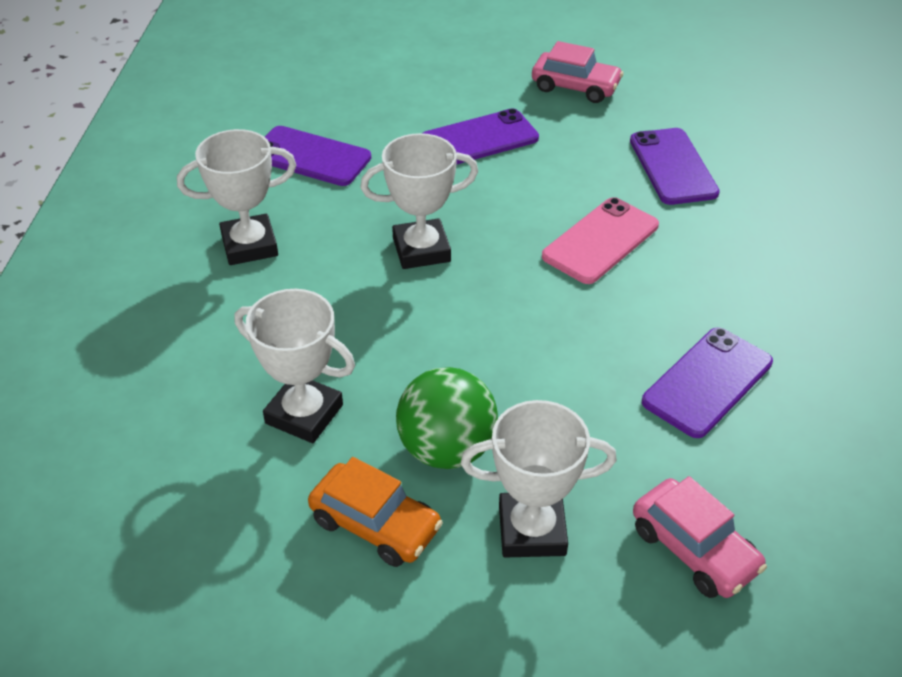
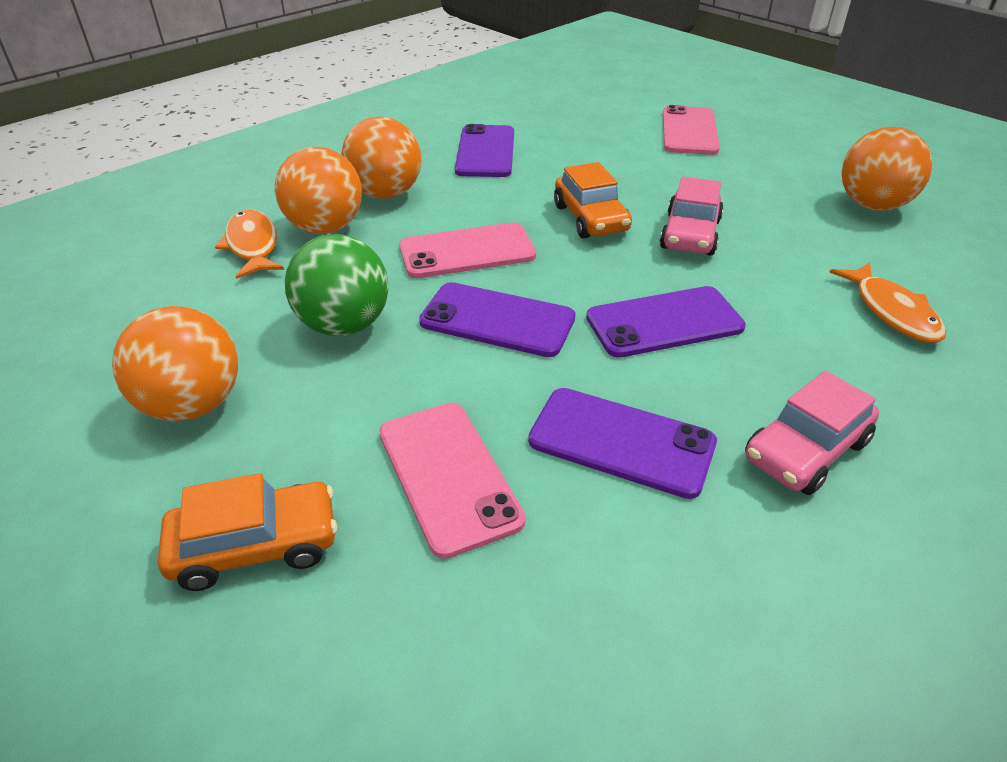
orange ball: 0 -> 4
orange car: 1 -> 2
orange fish: 0 -> 2
pink phone: 1 -> 3
white trophy: 4 -> 0

